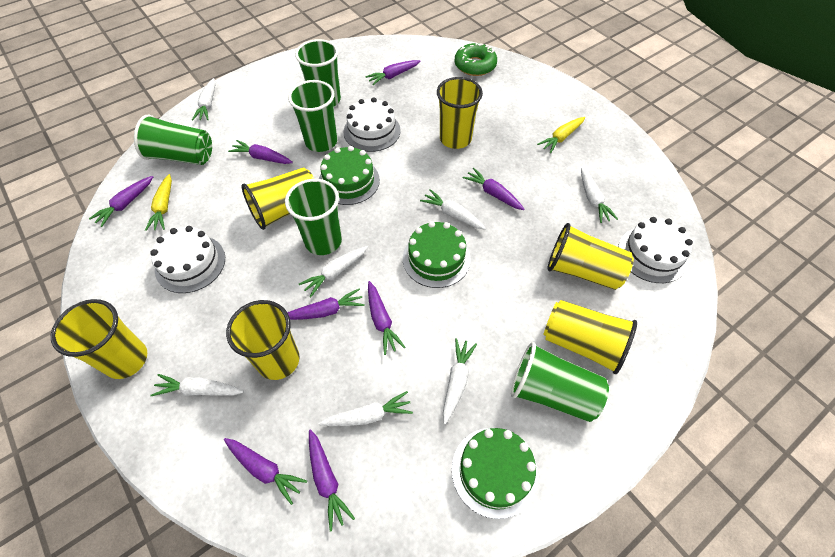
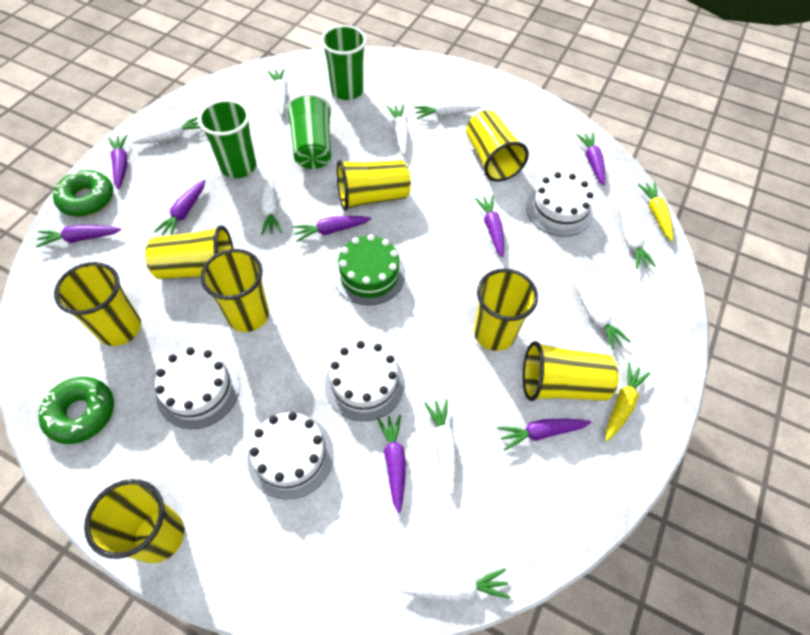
green cake: 3 -> 1
green cup: 5 -> 3
green donut: 1 -> 2
white cake: 3 -> 4
white carrot: 7 -> 9
yellow cup: 6 -> 8

